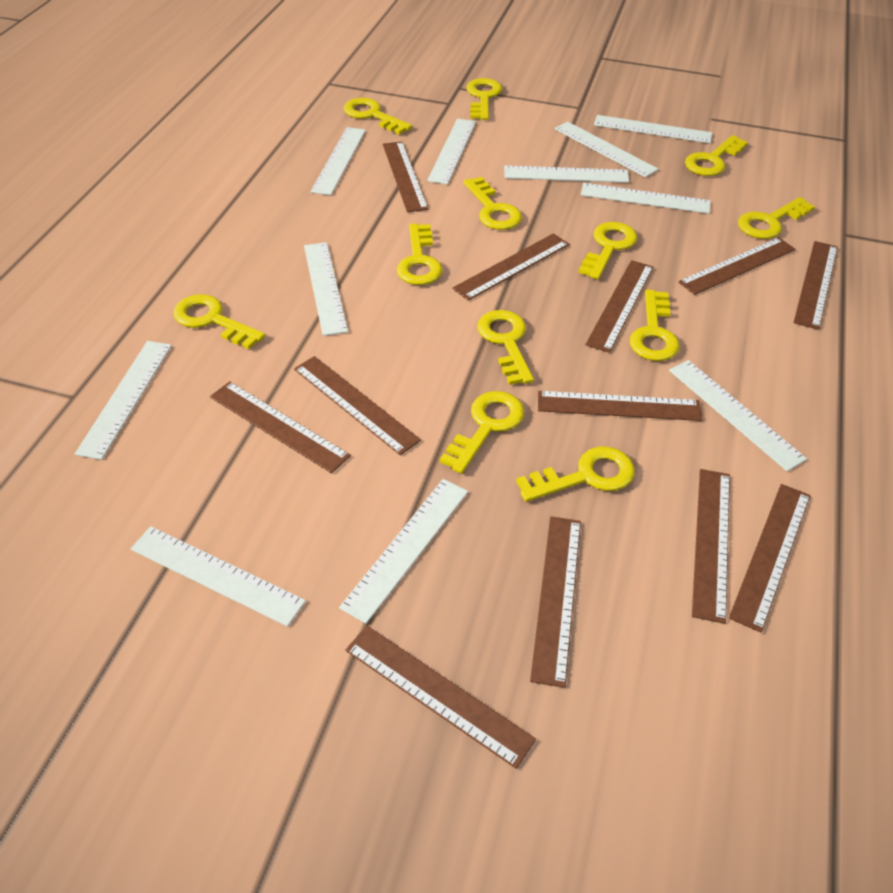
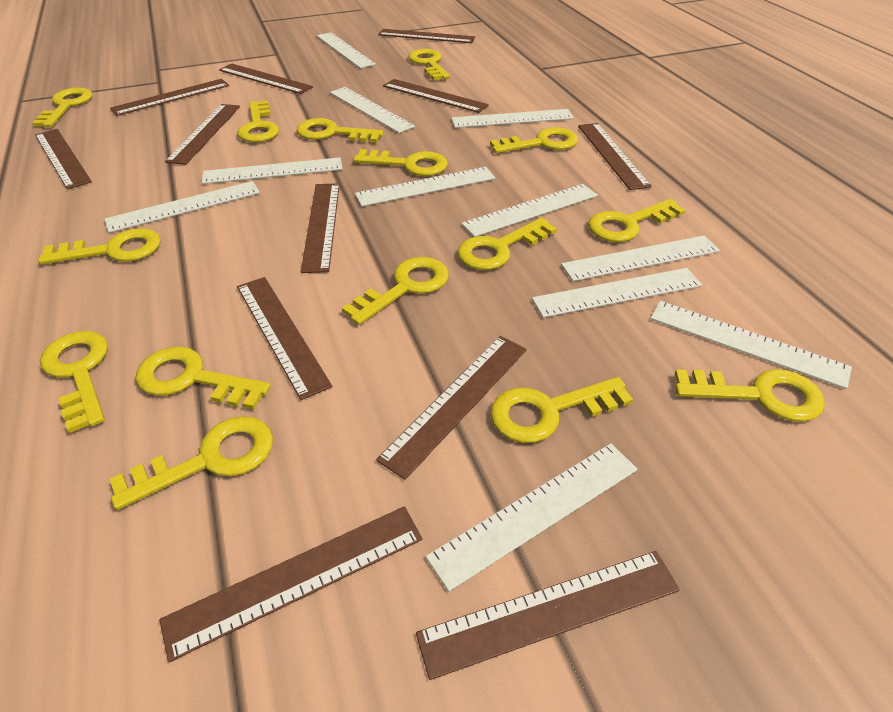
yellow key: 12 -> 15

